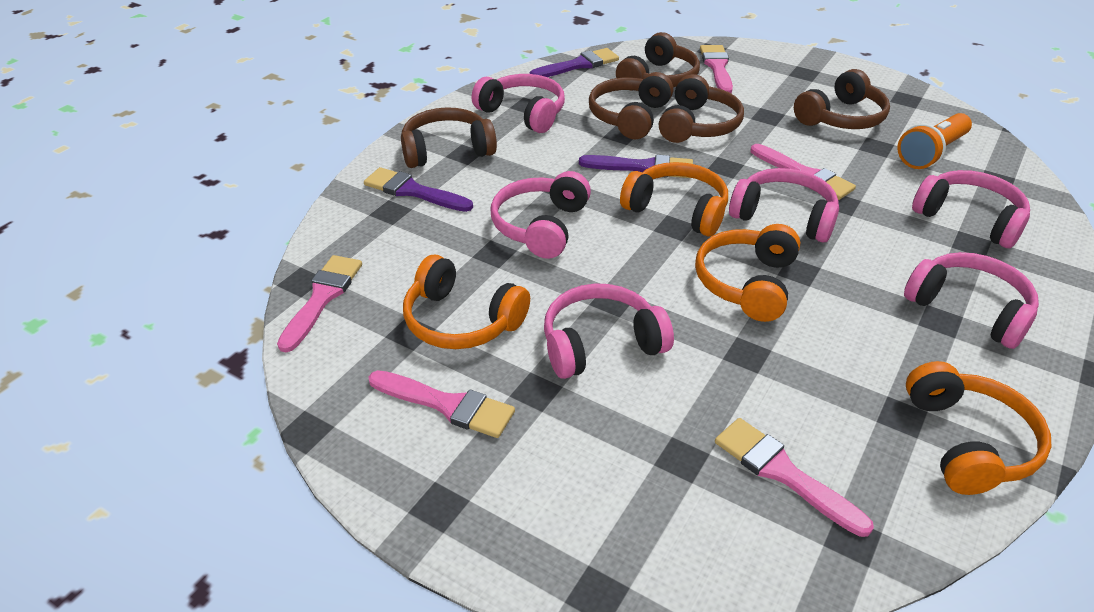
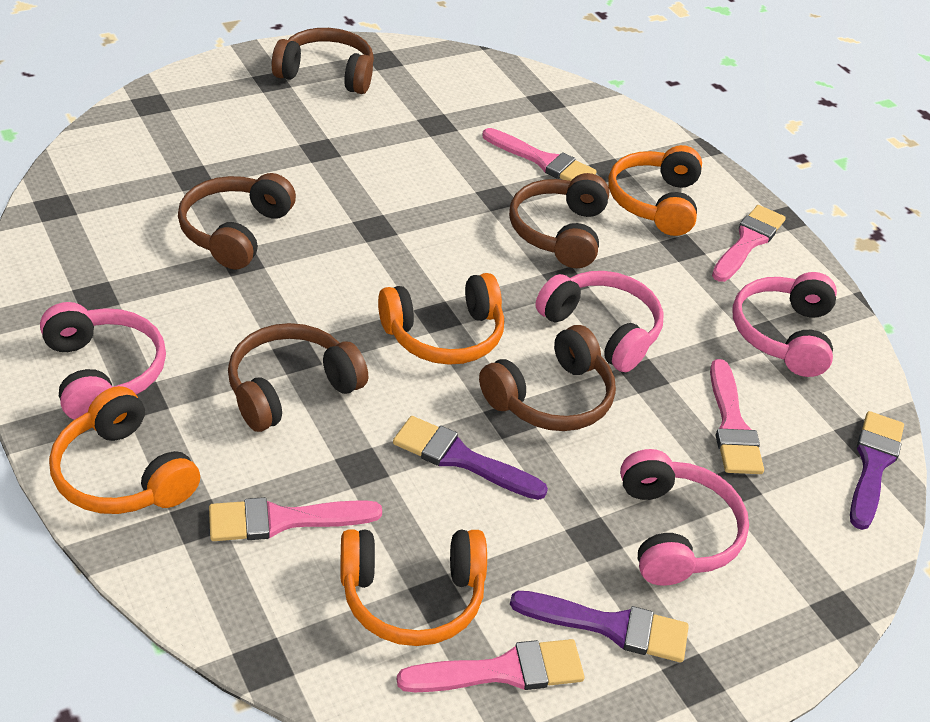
orange flashlight: 1 -> 0
pink headphones: 6 -> 4

